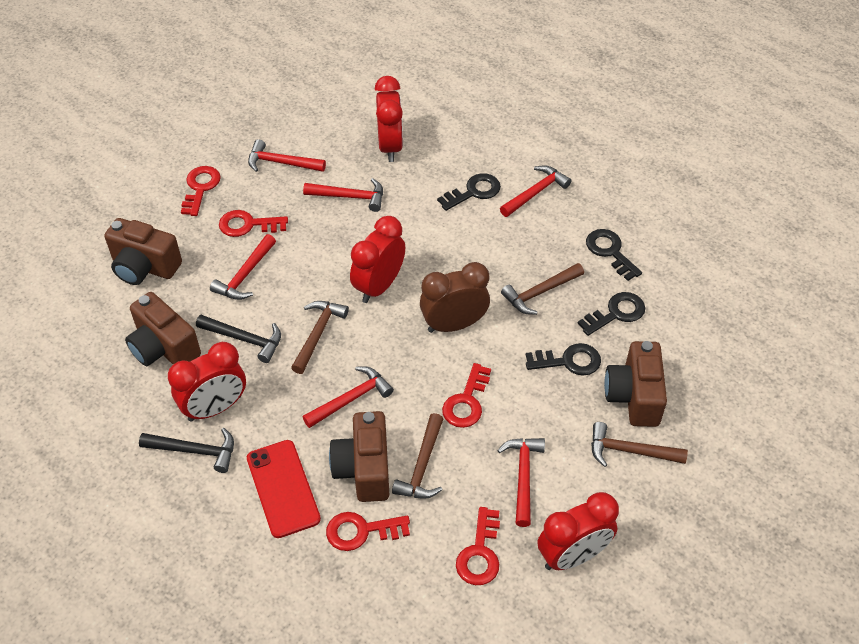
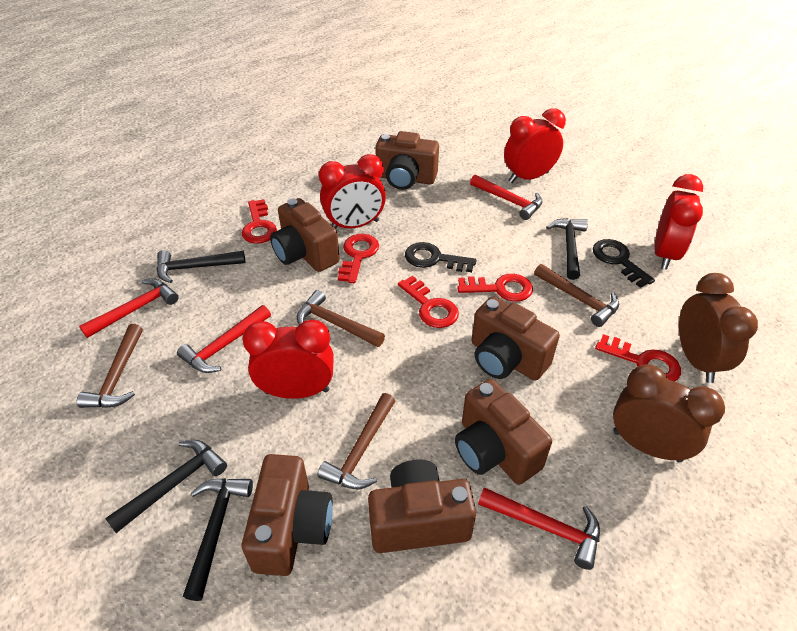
black hammer: 2 -> 4
black key: 4 -> 2
brown camera: 4 -> 6
brown clock: 1 -> 2
red hammer: 6 -> 4
red phone: 1 -> 0

